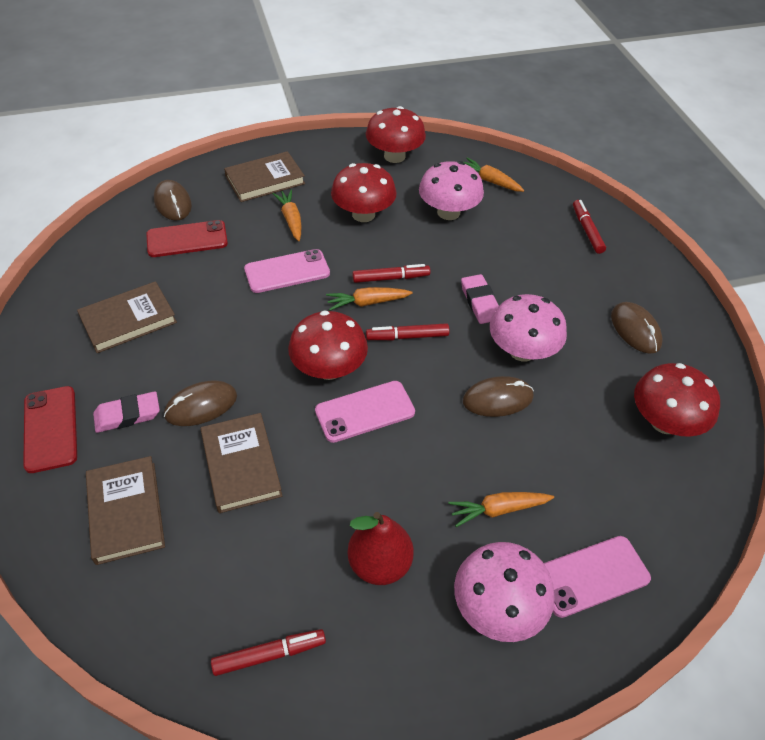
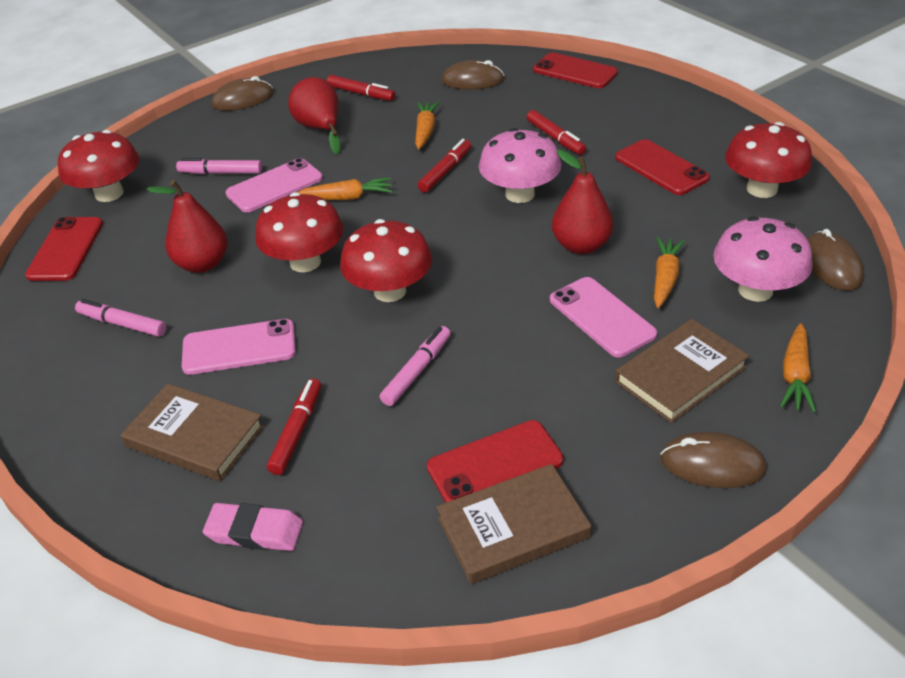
brown book: 4 -> 3
pink eraser: 2 -> 1
pink marker: 0 -> 3
pink mushroom: 3 -> 2
red pear: 1 -> 3
red phone: 2 -> 4

